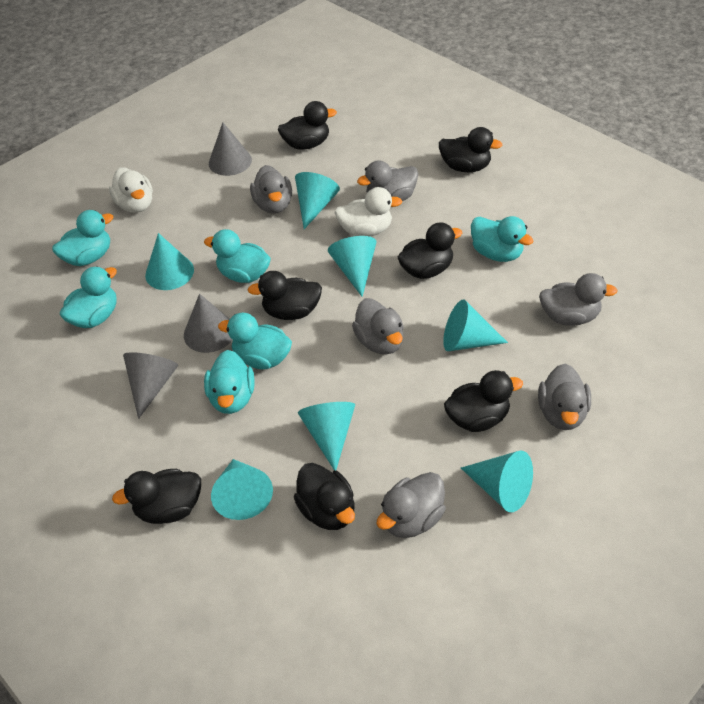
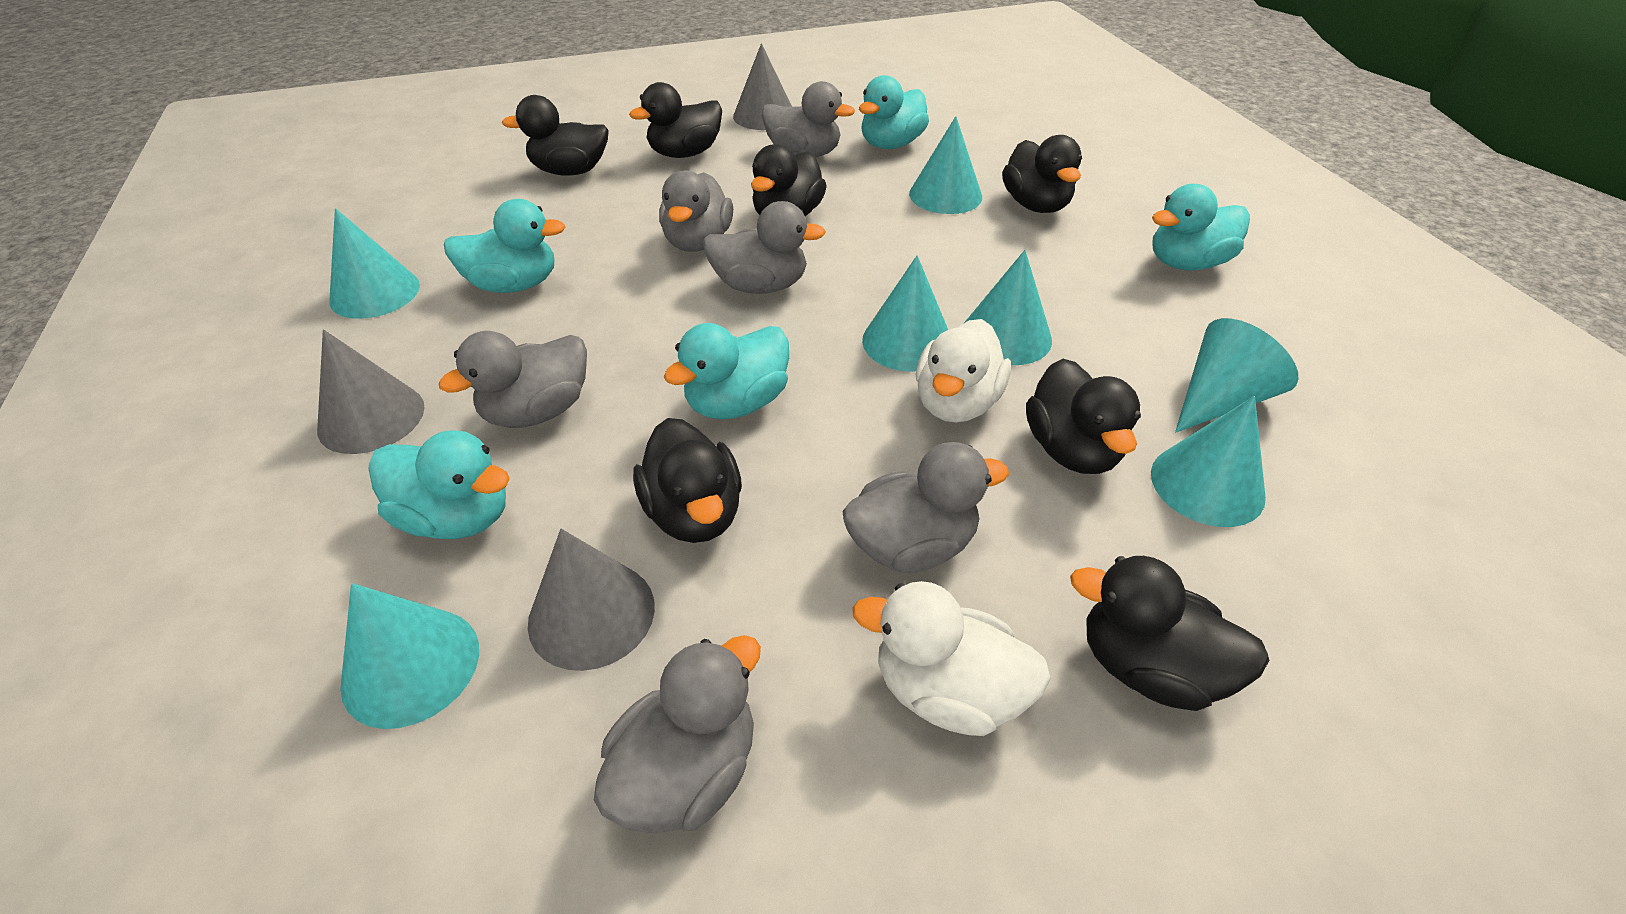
turquoise duck: 6 -> 5

